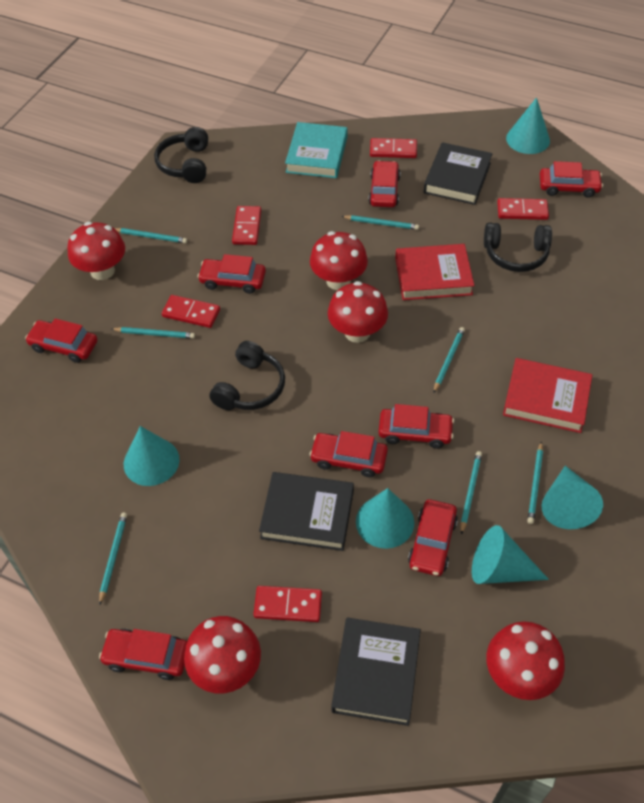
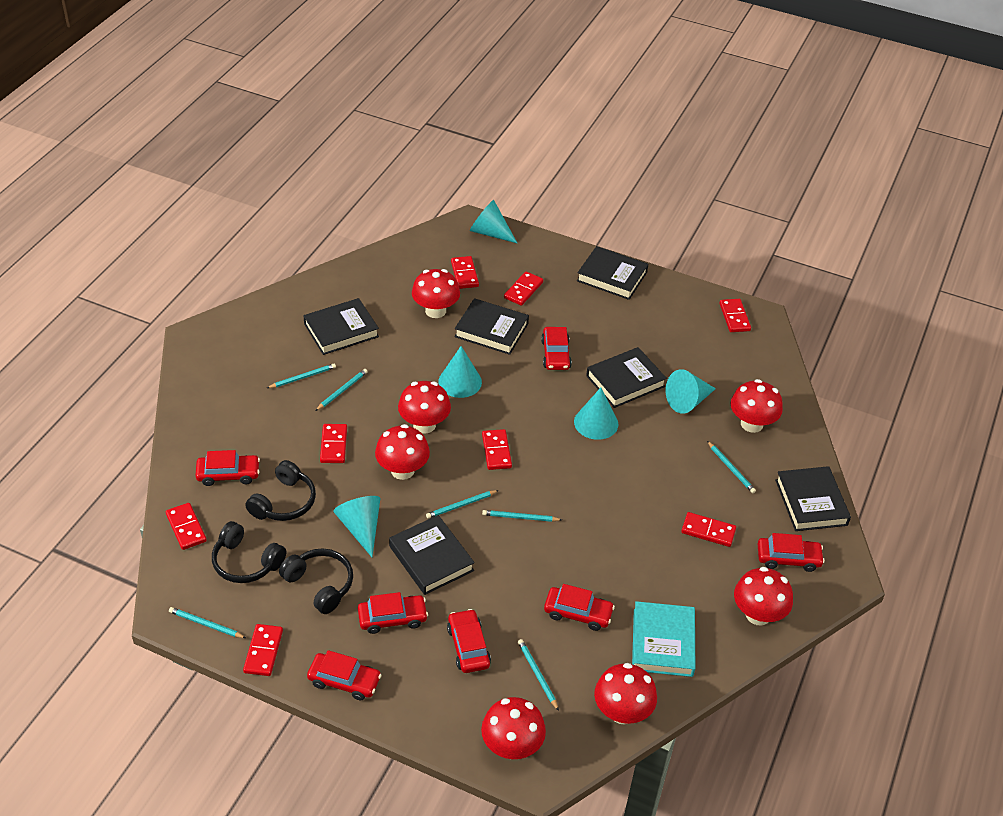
black book: 3 -> 6
red book: 2 -> 0
red car: 8 -> 7
red domino: 5 -> 8
red mushroom: 5 -> 7

